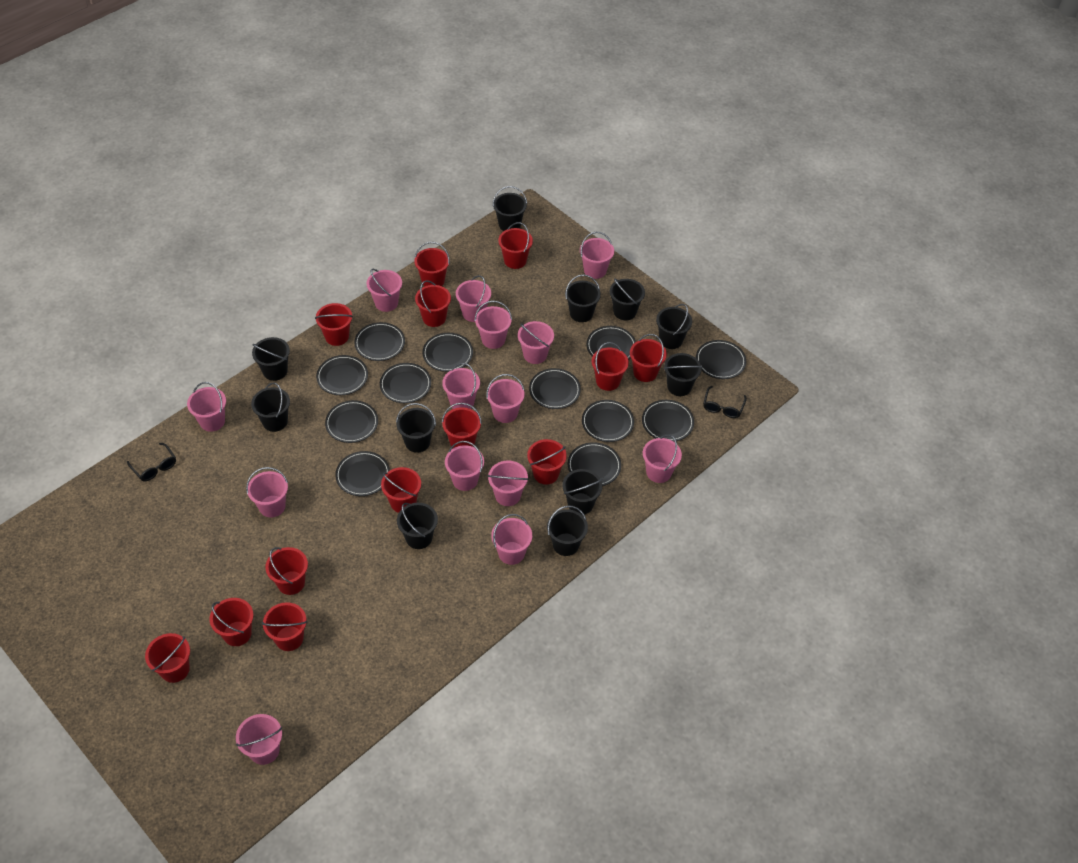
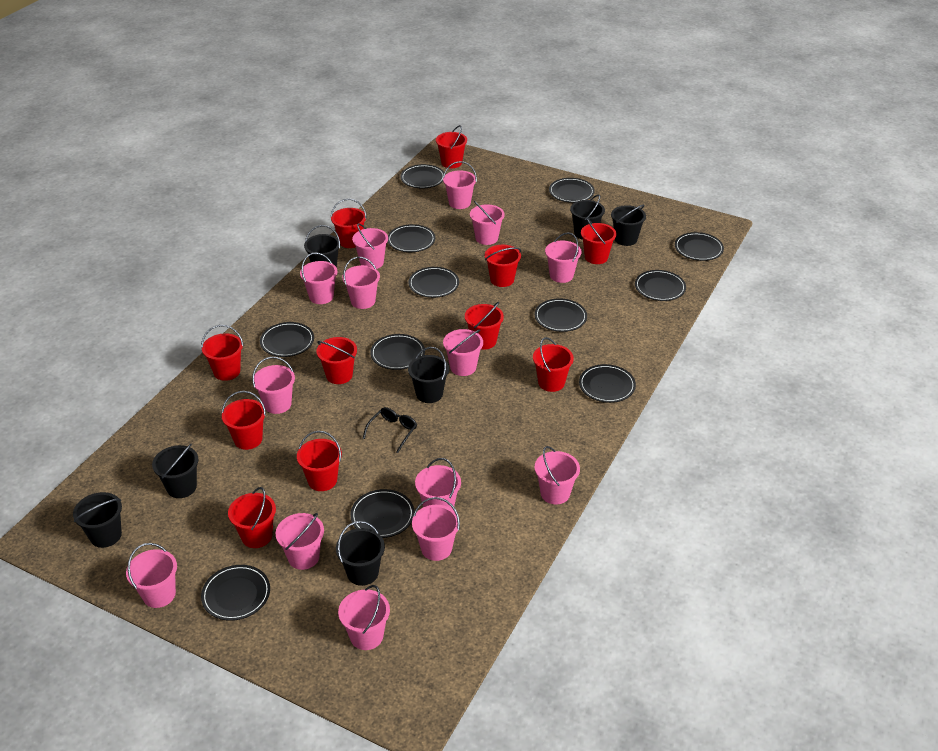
black bucket: 11 -> 7
black glasses: 2 -> 1
red bucket: 13 -> 11

